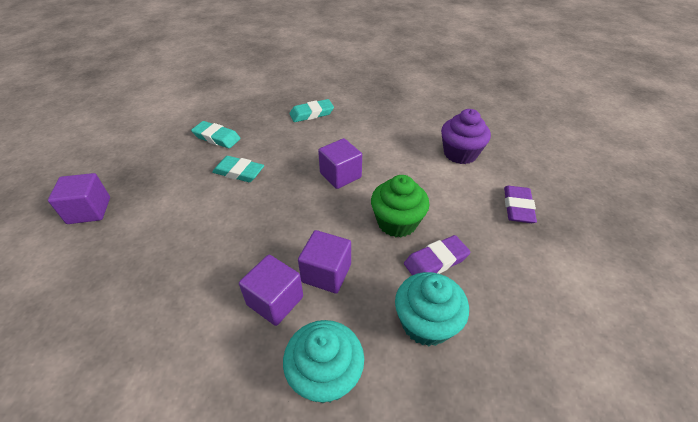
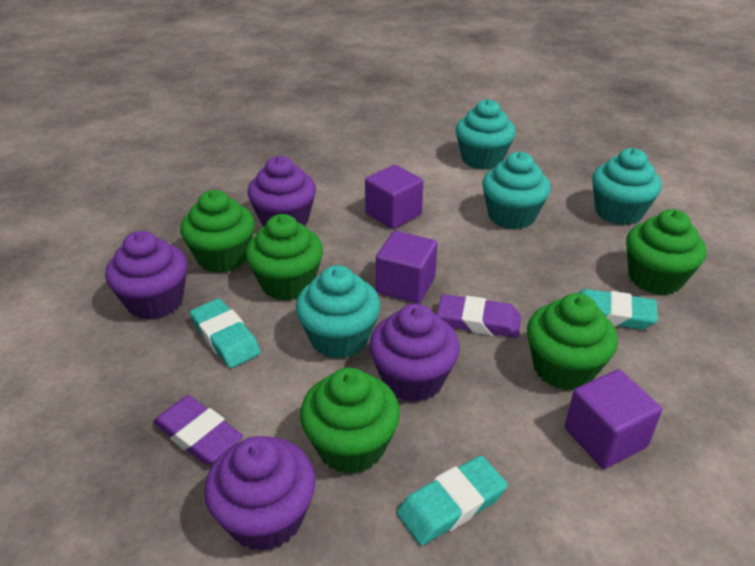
green cupcake: 1 -> 5
purple cube: 4 -> 3
purple cupcake: 1 -> 4
turquoise cupcake: 2 -> 4

